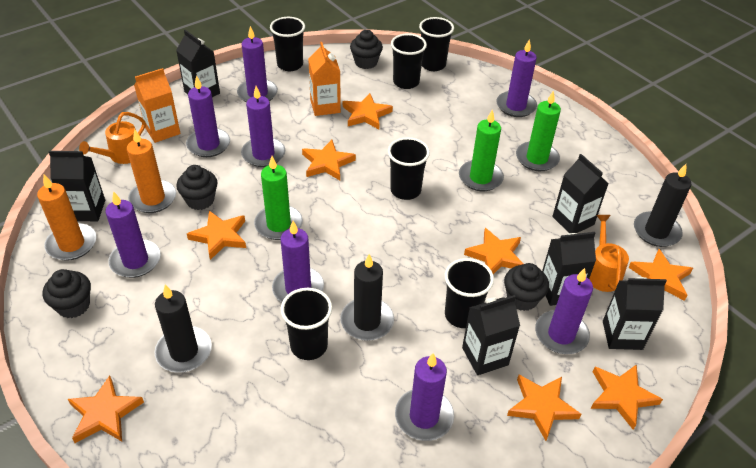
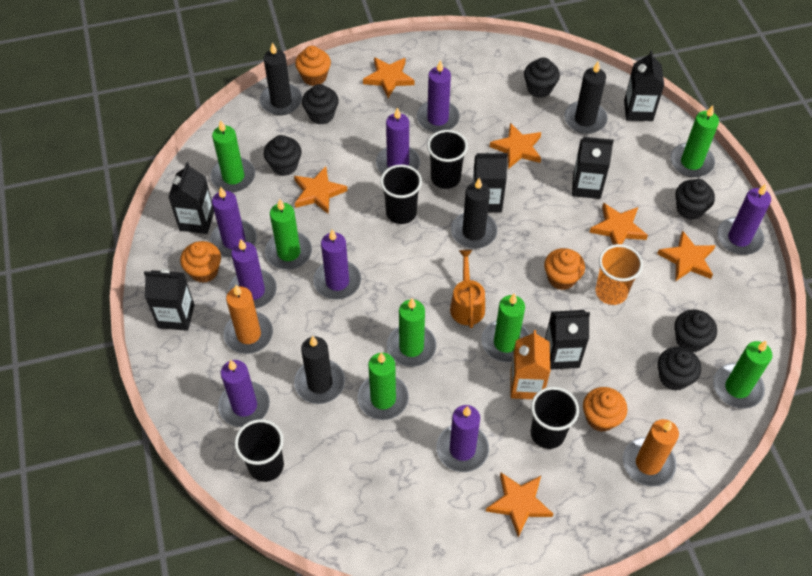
black candle: 3 -> 4
black cup: 6 -> 4
black cupcake: 4 -> 6
green candle: 3 -> 7
orange carton: 2 -> 1
orange cup: 0 -> 1
orange cupcake: 0 -> 4
orange star: 8 -> 6
orange watering can: 2 -> 1

